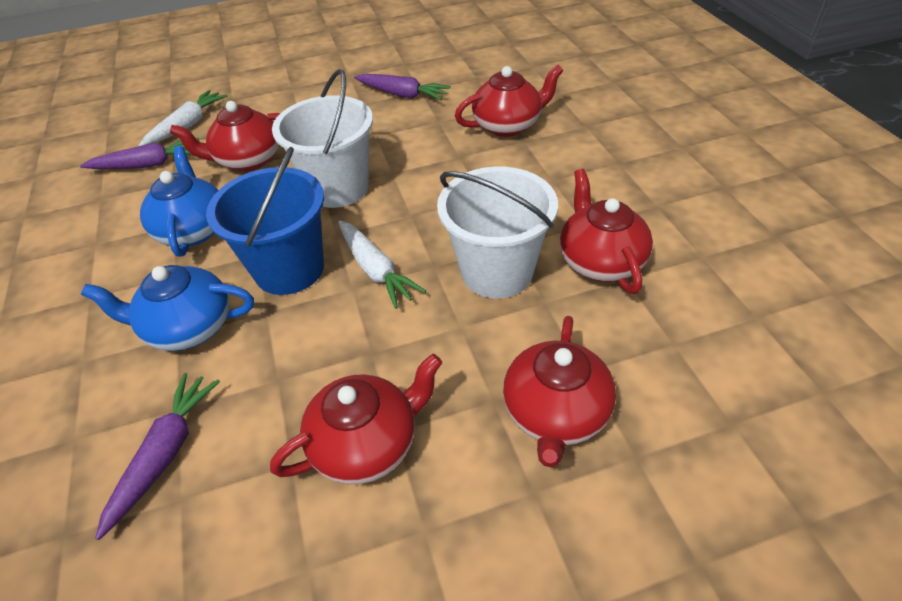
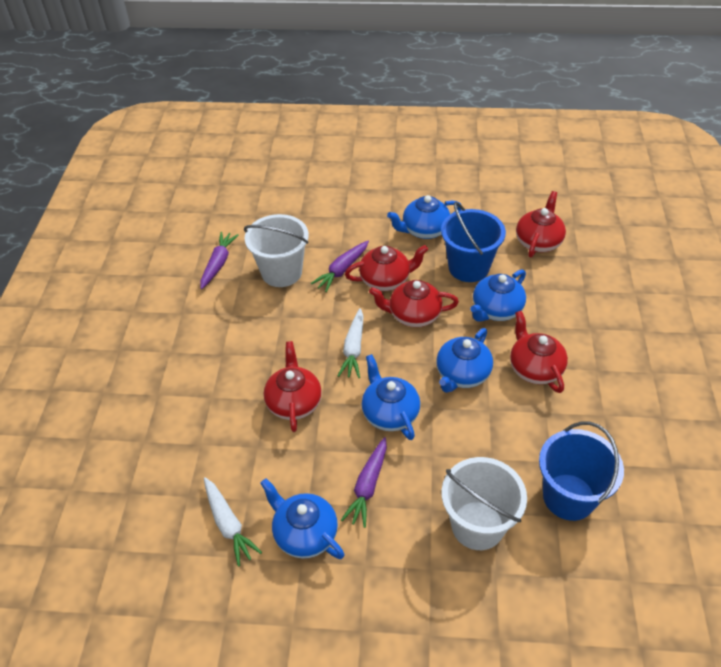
blue bucket: 1 -> 2
blue teapot: 2 -> 5

